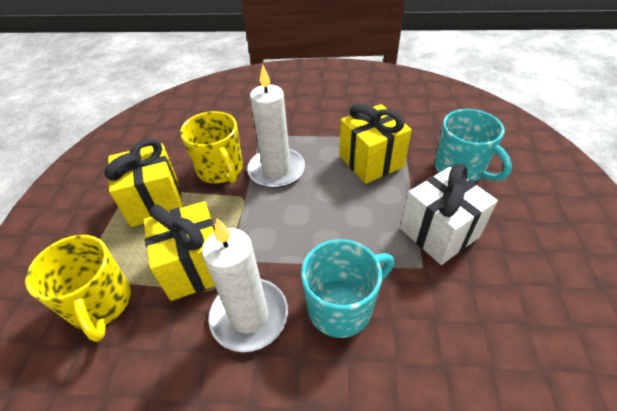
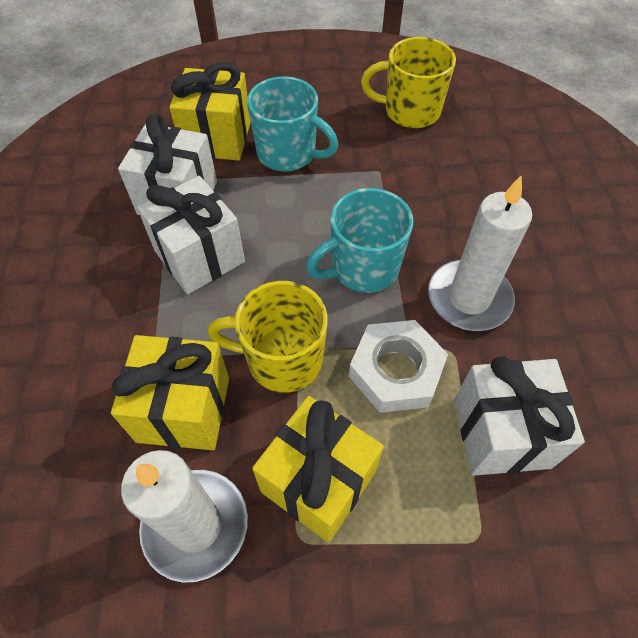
white gift: 1 -> 3
white nut: 0 -> 1

